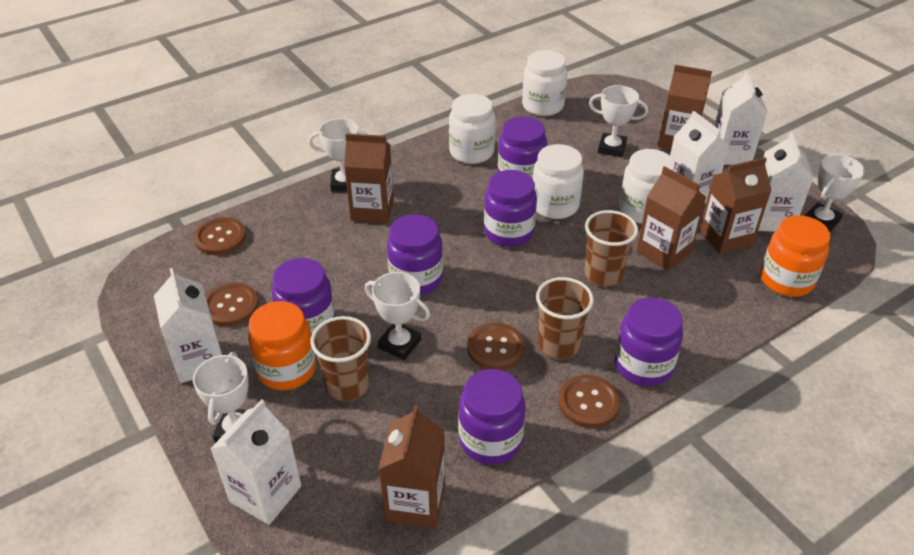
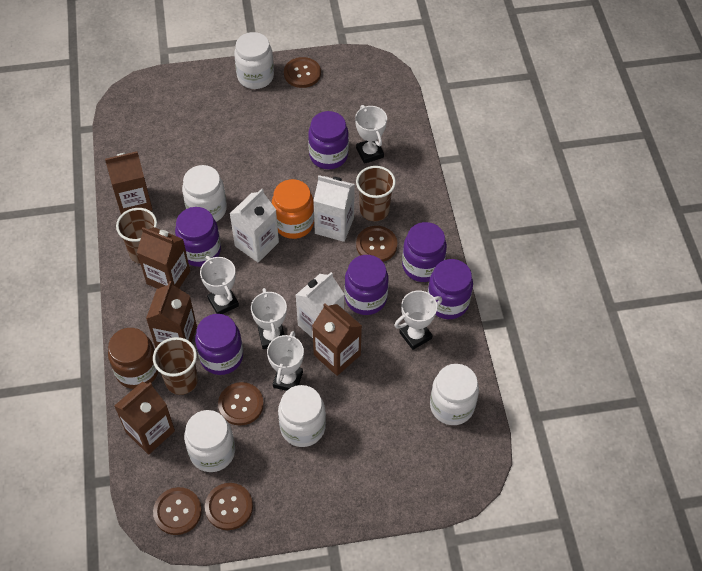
brown button: 4 -> 5
brown jar: 0 -> 1
orange jar: 2 -> 1
white carton: 5 -> 3
white jar: 4 -> 5

